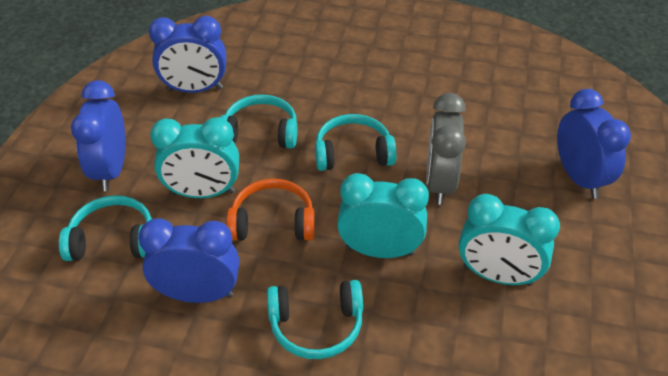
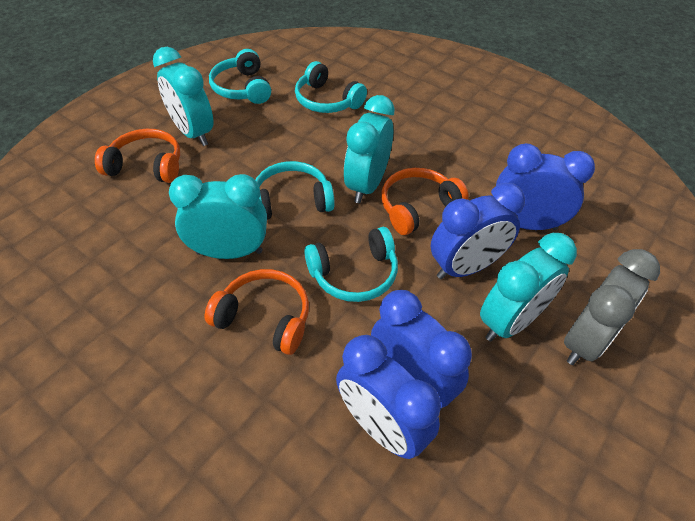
orange headphones: 1 -> 3
turquoise clock: 3 -> 4

